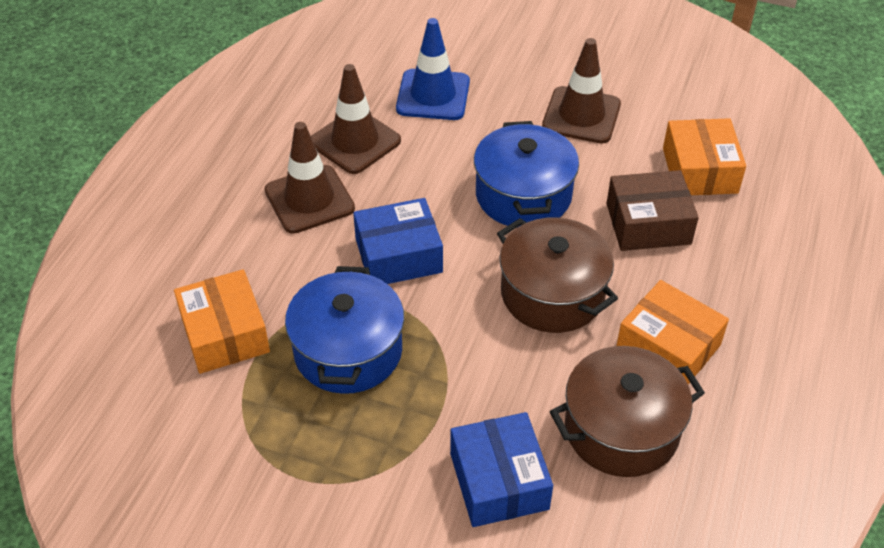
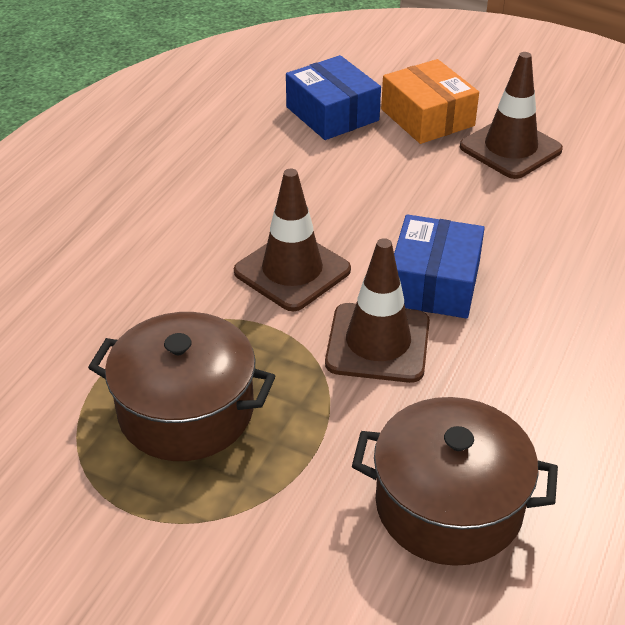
blue pot: 2 -> 0
blue traffic cone: 1 -> 0
brown box: 1 -> 0
orange box: 3 -> 1

